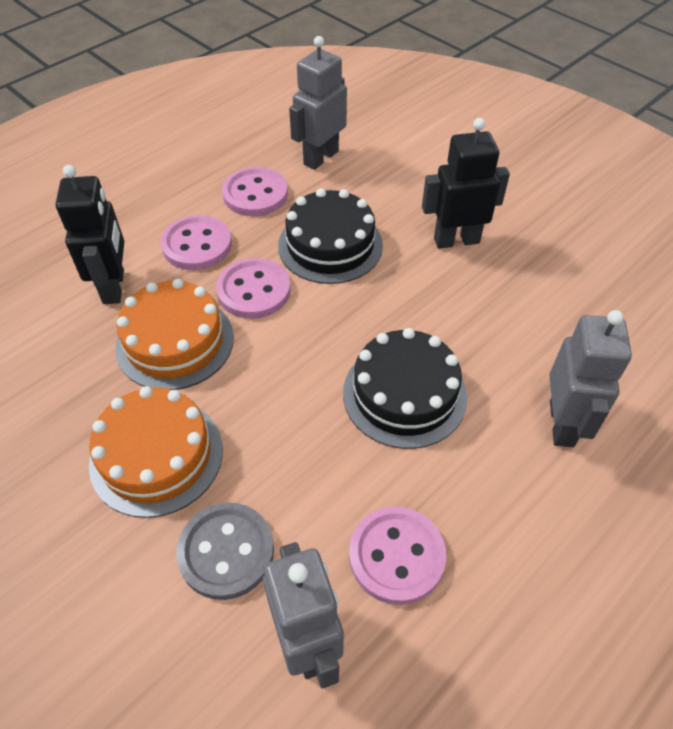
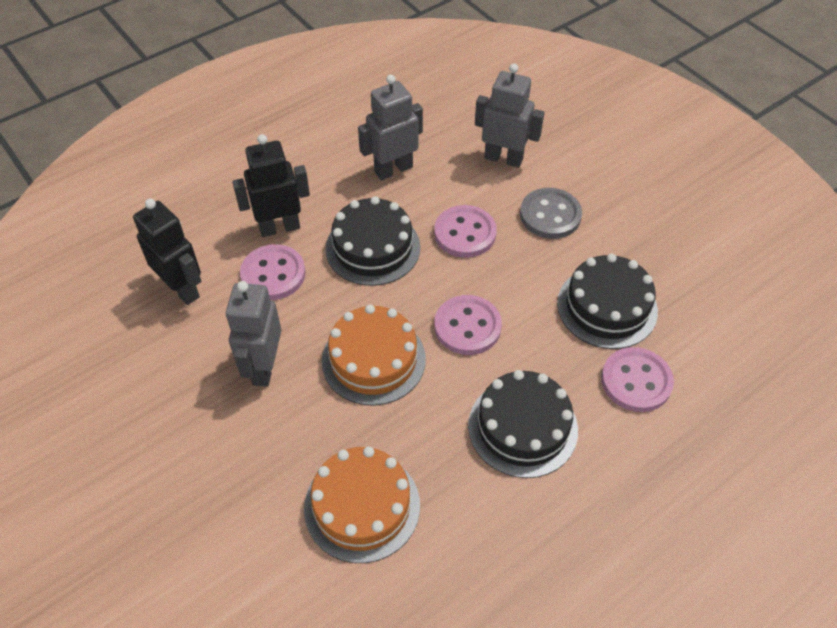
black cake: 2 -> 3

